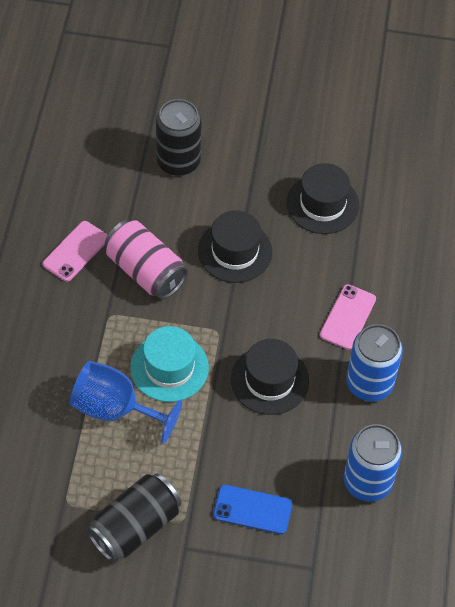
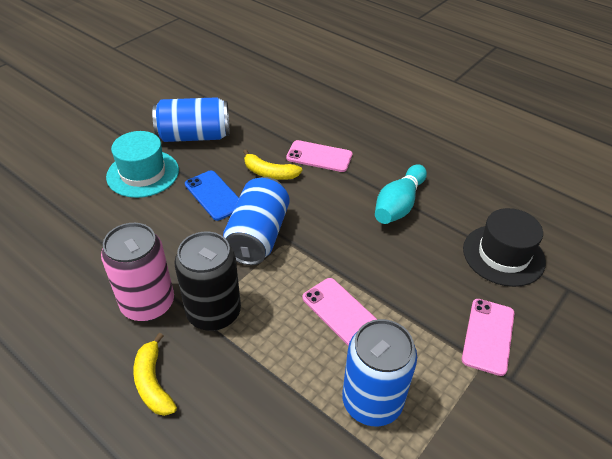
black can: 2 -> 1
black hat: 3 -> 1
blue can: 2 -> 3
blue goblet: 1 -> 0
pink phone: 2 -> 3
turquoise bowling pin: 0 -> 1
yellow banana: 0 -> 2

